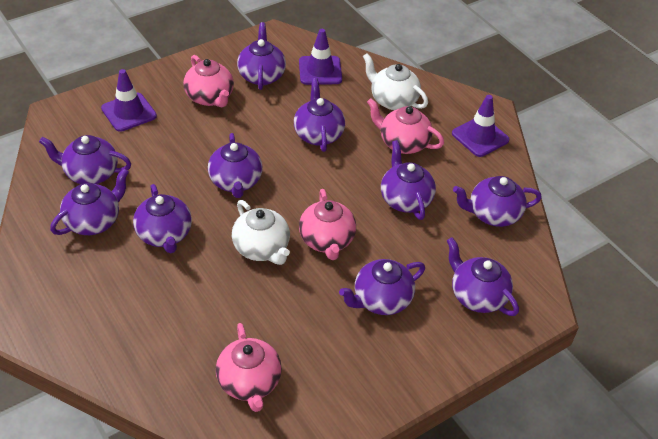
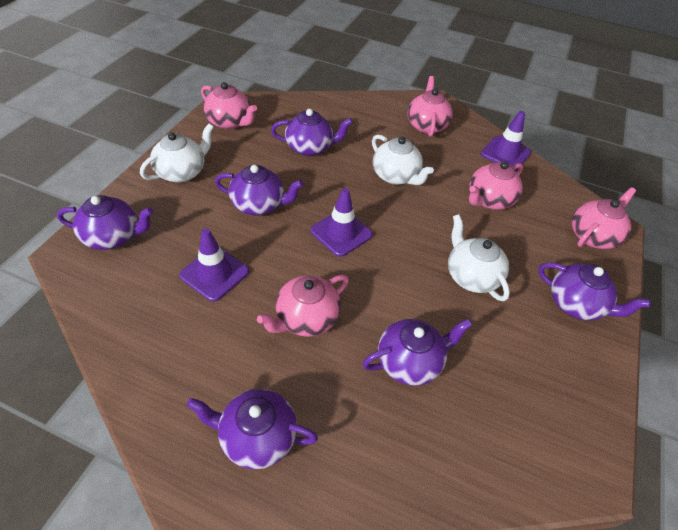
pink teapot: 4 -> 5
purple teapot: 10 -> 6
white teapot: 2 -> 3

